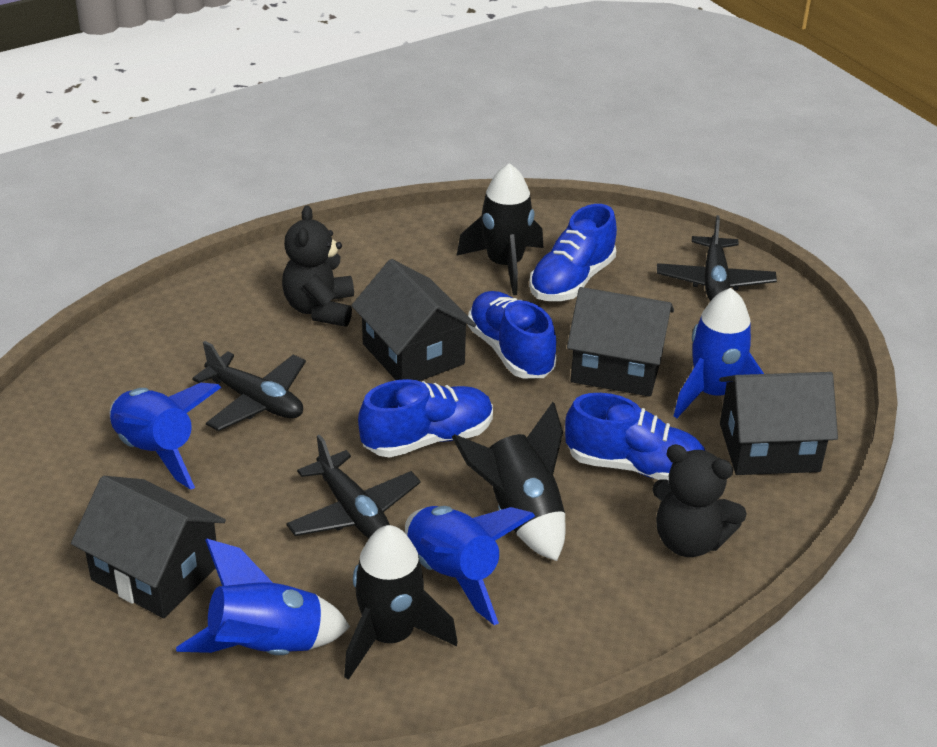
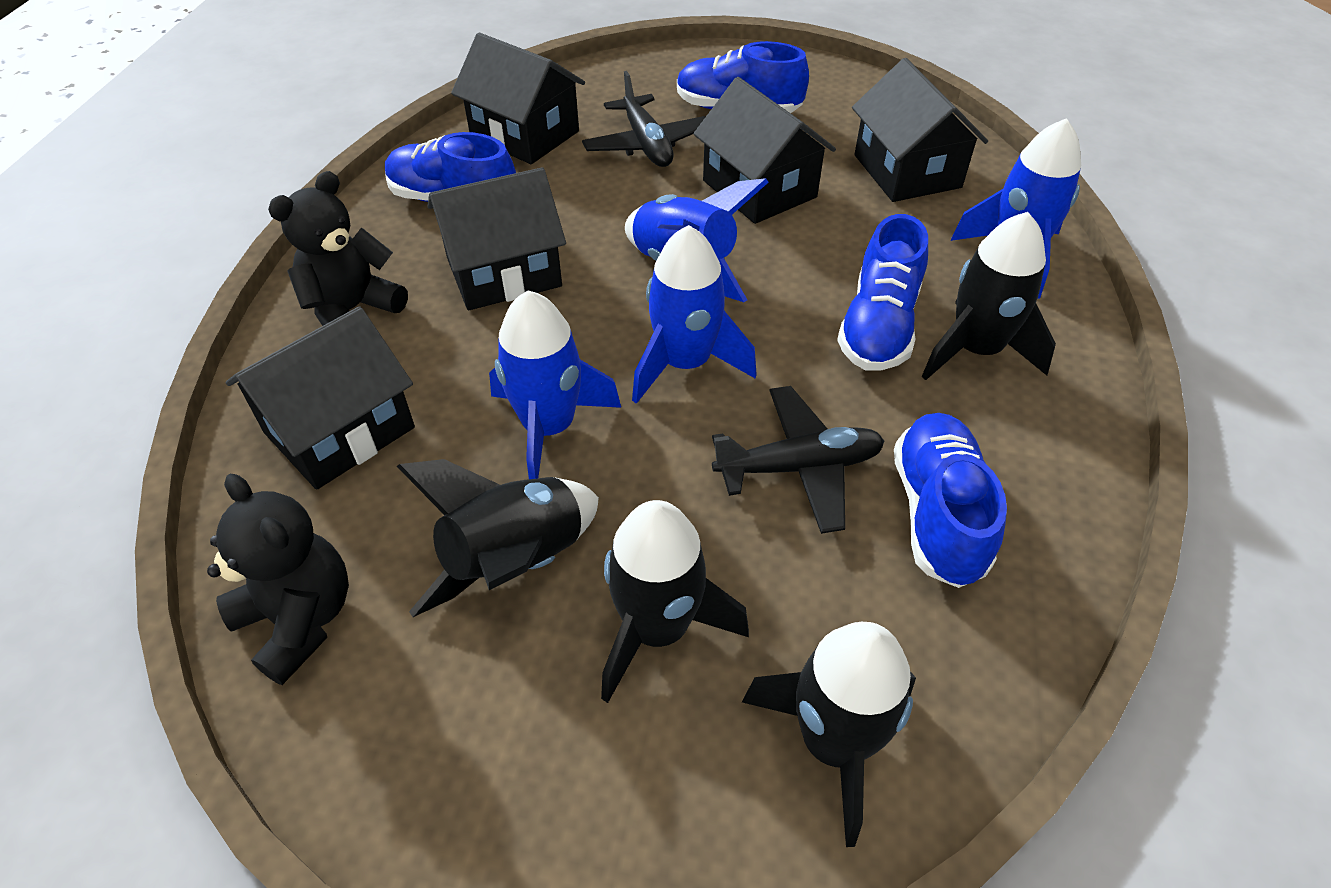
black house: 4 -> 5
black plane: 3 -> 2
black rocket: 3 -> 4

